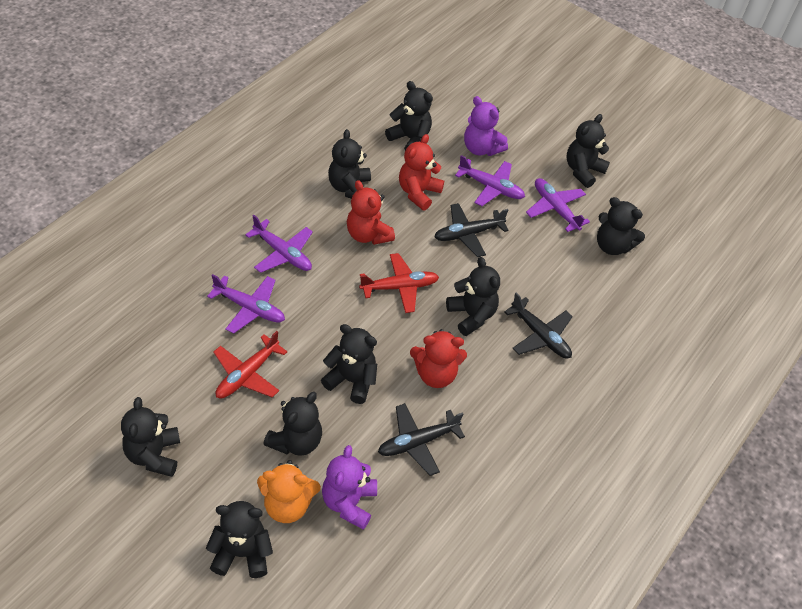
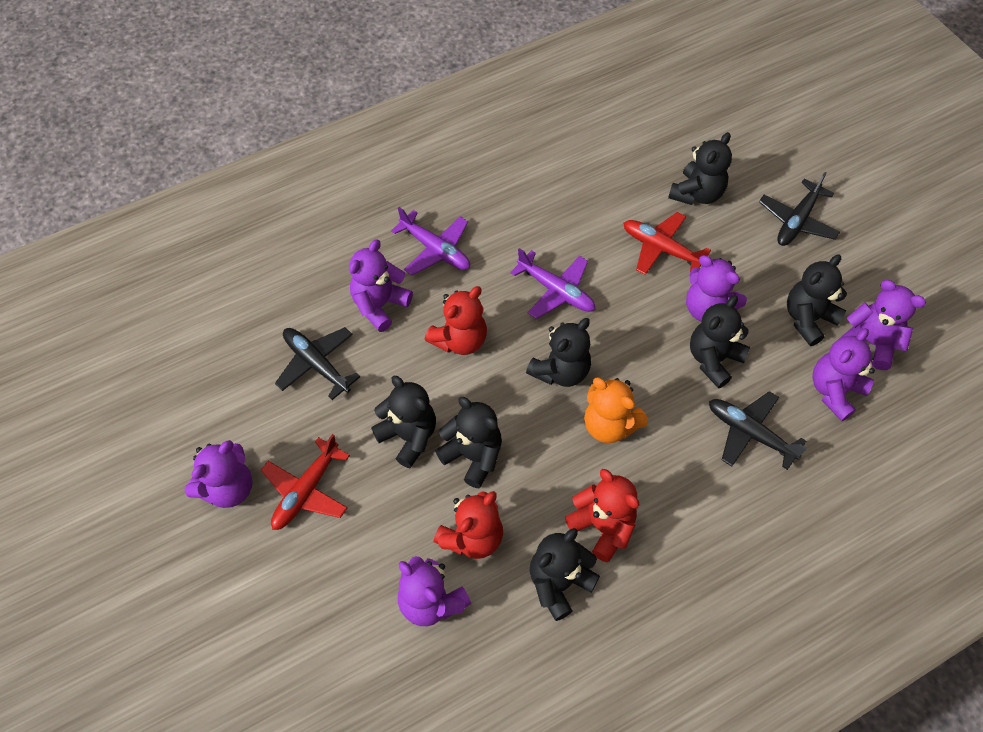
black teddy bear: 9 -> 7
purple plane: 4 -> 2
purple teddy bear: 2 -> 6

